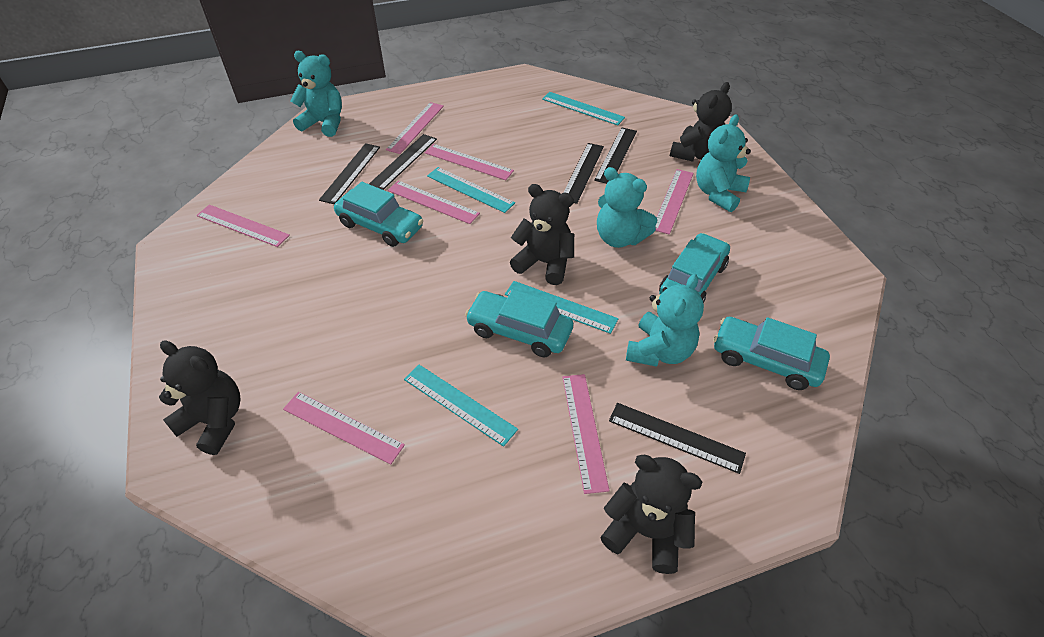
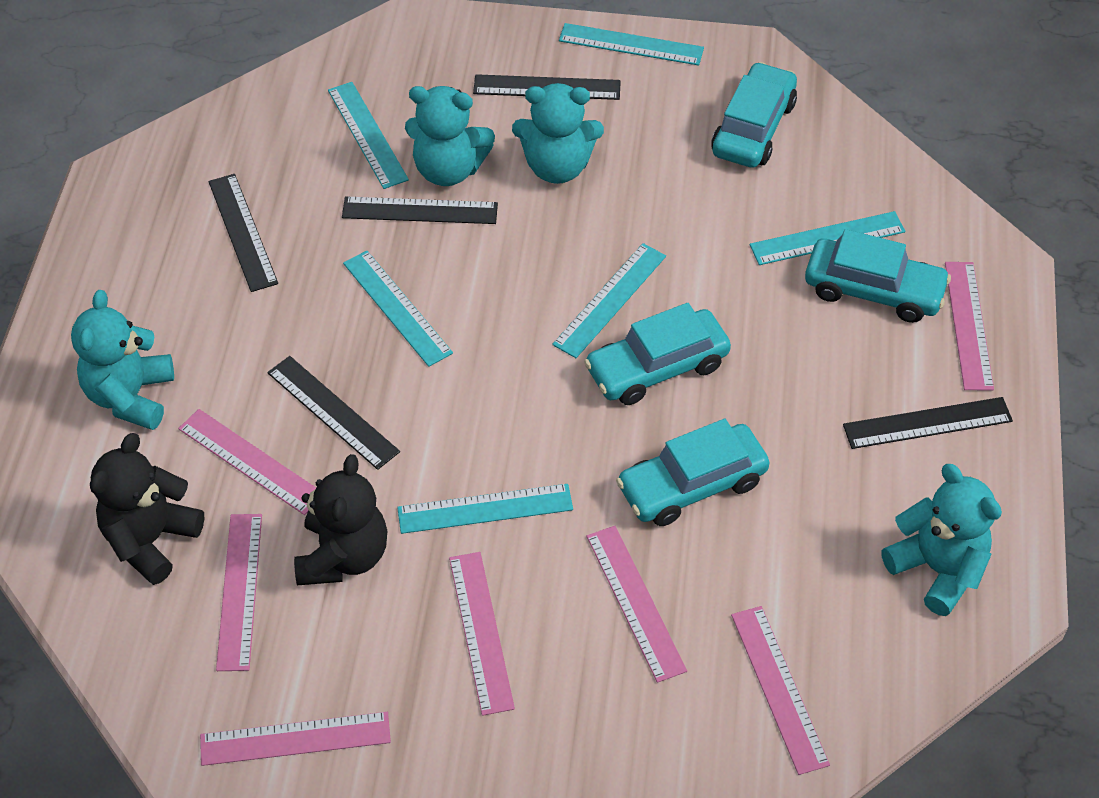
black teddy bear: 4 -> 2
turquoise ruler: 4 -> 6

